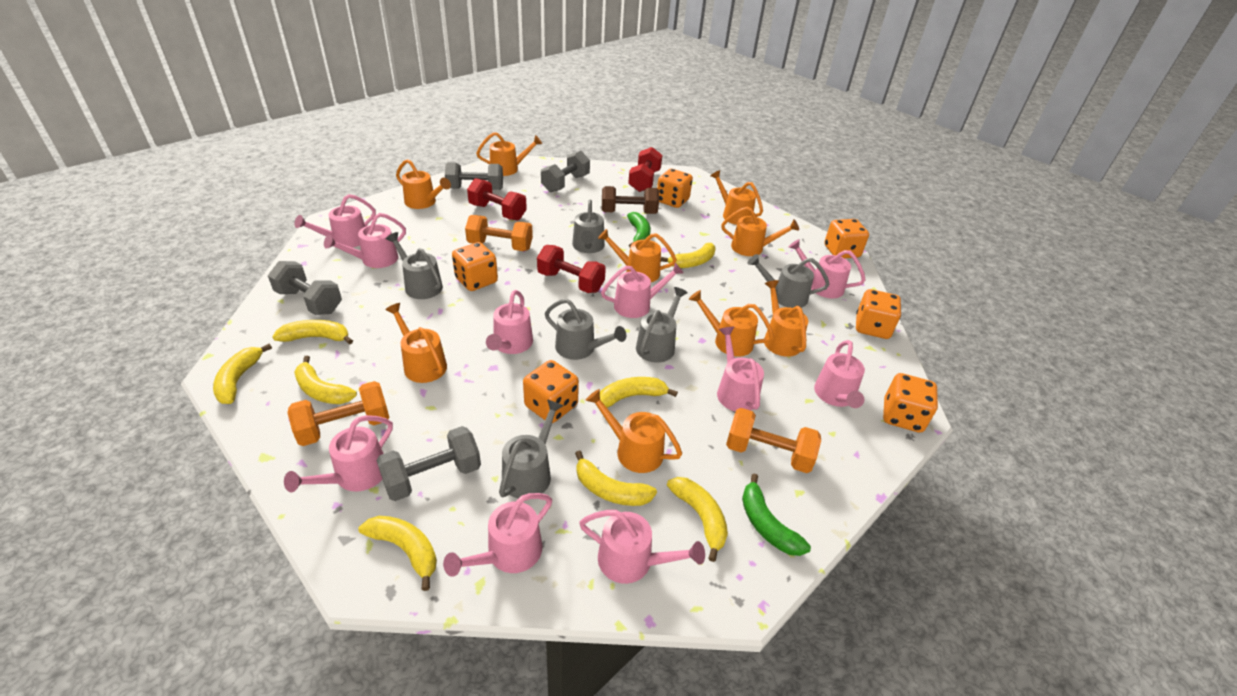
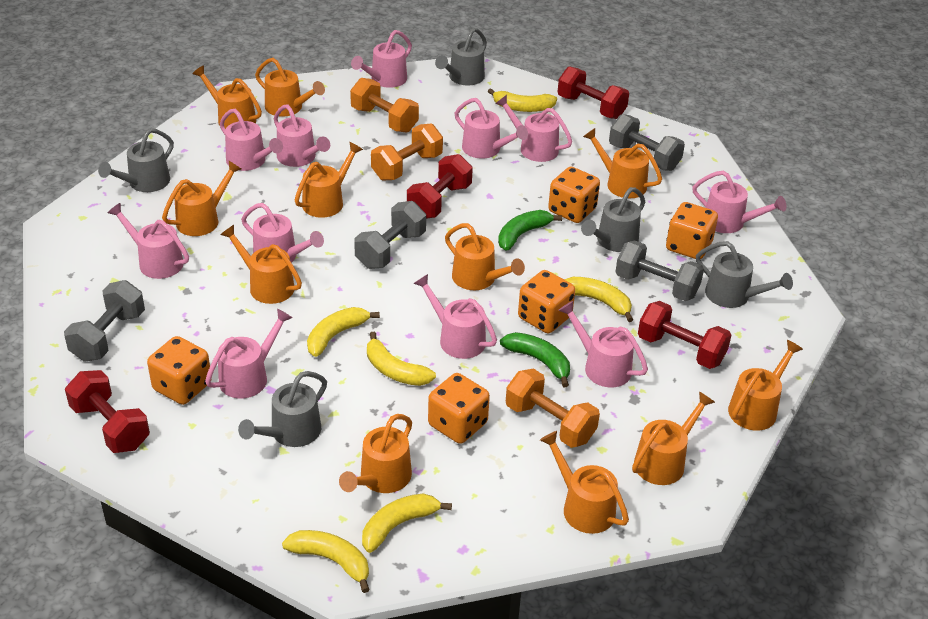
brown dumbbell: 1 -> 0
grey watering can: 6 -> 5
orange dice: 6 -> 5
orange watering can: 9 -> 11
pink watering can: 10 -> 11
red dumbbell: 3 -> 4
yellow banana: 8 -> 6

